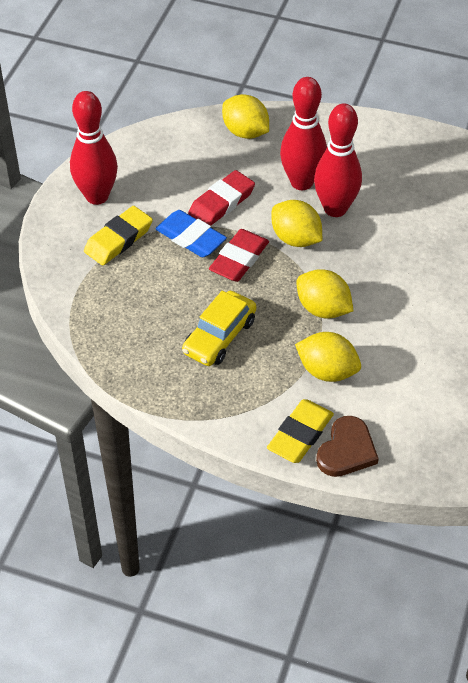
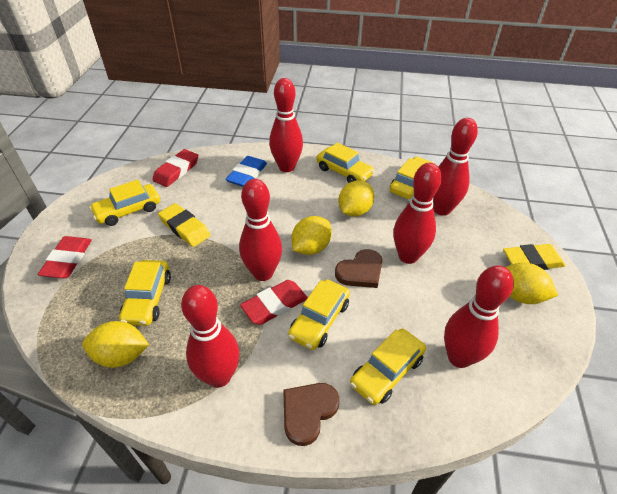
brown heart: 1 -> 2
red bowling pin: 3 -> 6
red eraser: 2 -> 3
yellow car: 1 -> 6

